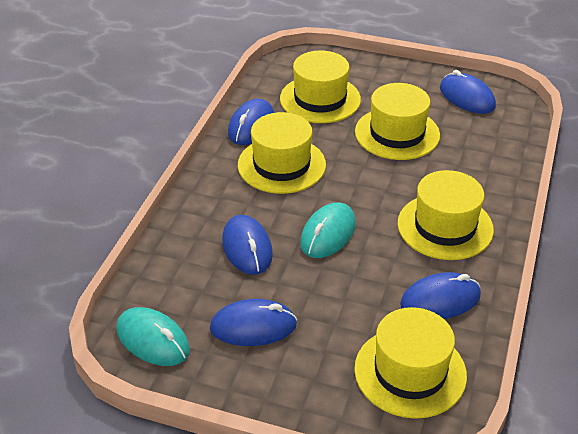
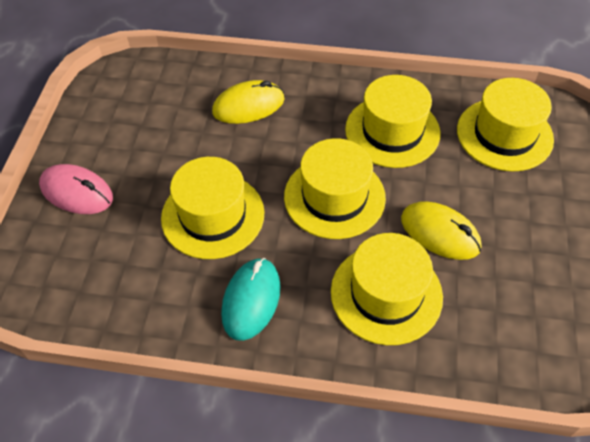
blue mouse: 5 -> 0
pink mouse: 0 -> 1
turquoise mouse: 2 -> 1
yellow mouse: 0 -> 2

